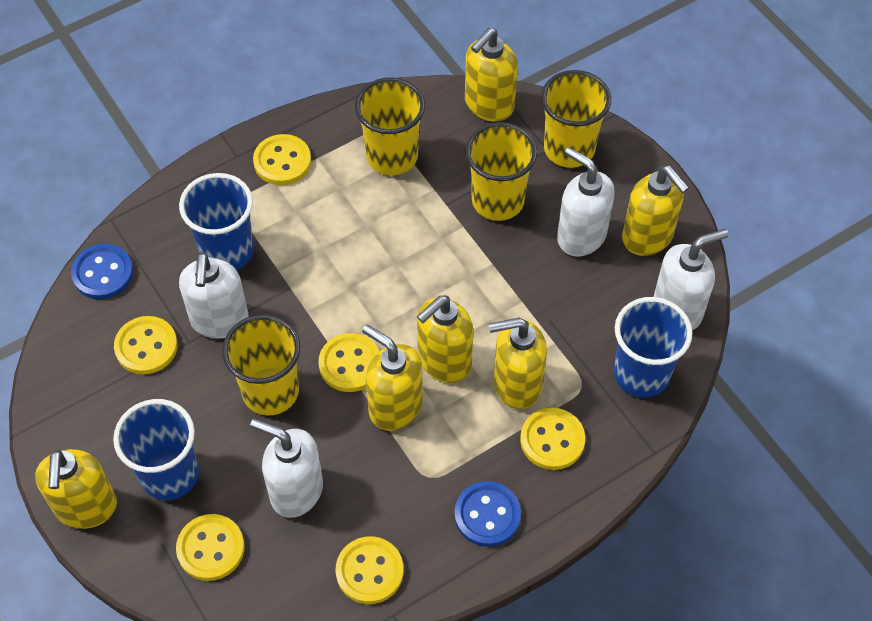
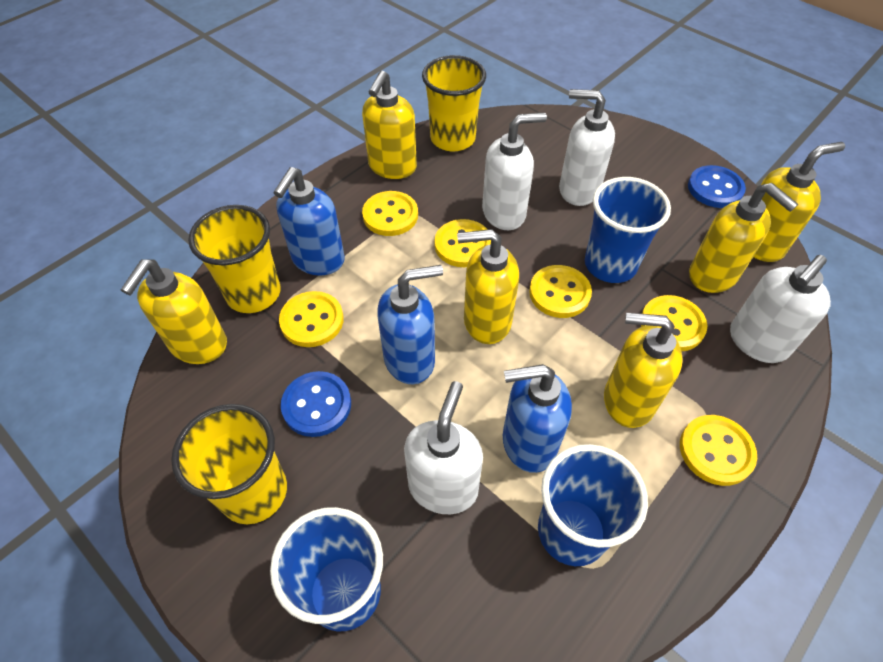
blue soap dispenser: 0 -> 3
yellow cup: 4 -> 3

